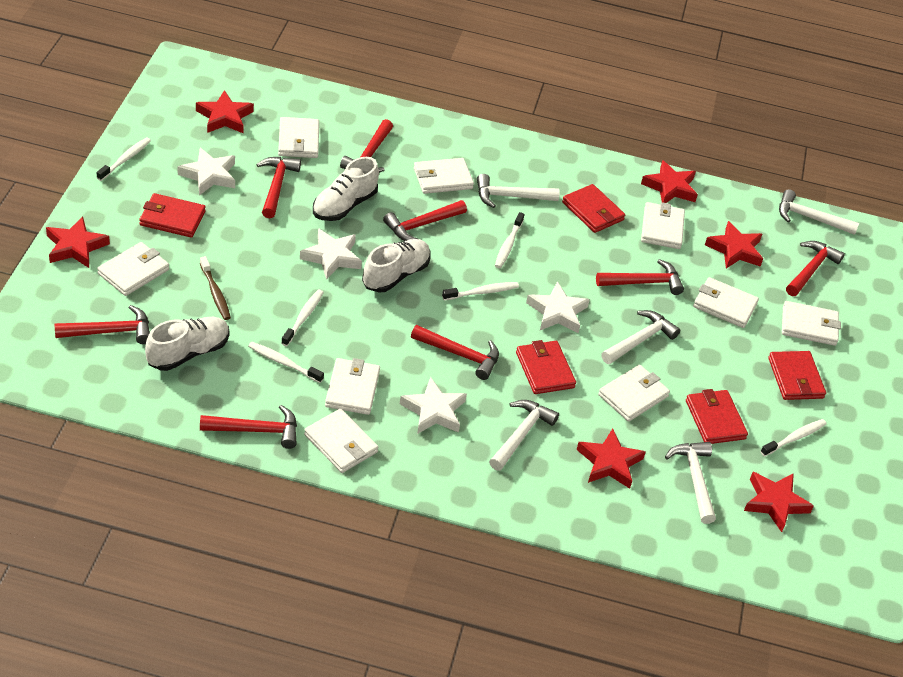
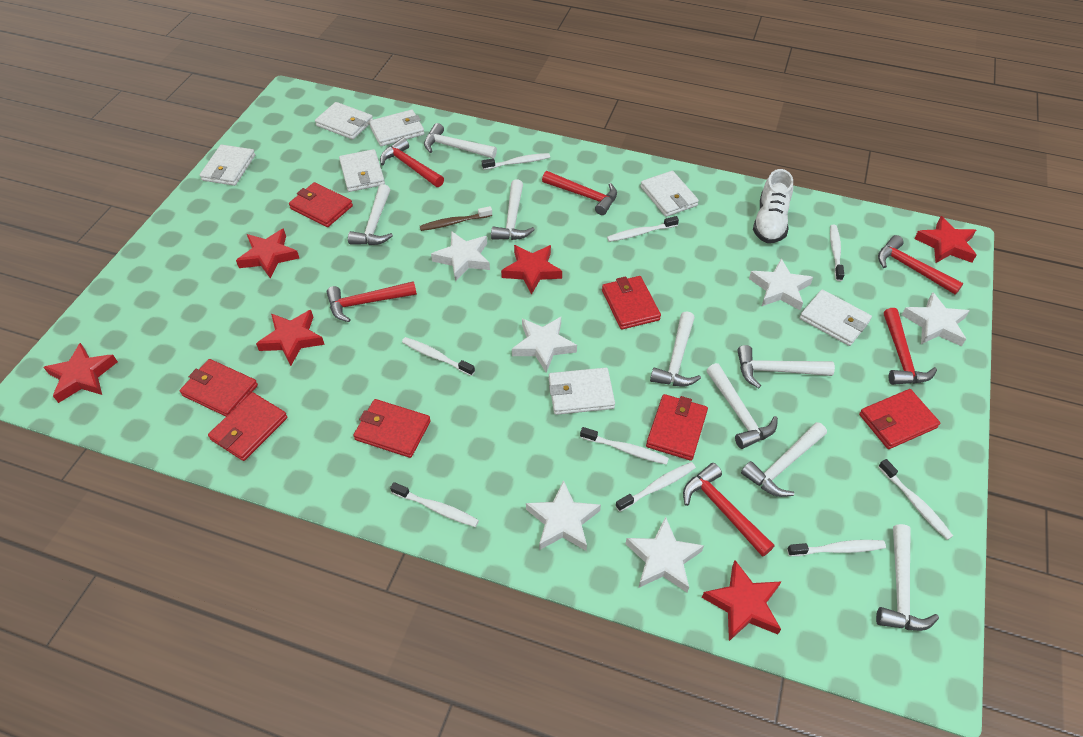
red hammer: 8 -> 6
red wallet: 5 -> 7
white hammer: 5 -> 8
white shoe: 3 -> 1
white star: 4 -> 6
white toothbrush: 6 -> 9
white wallet: 9 -> 7

